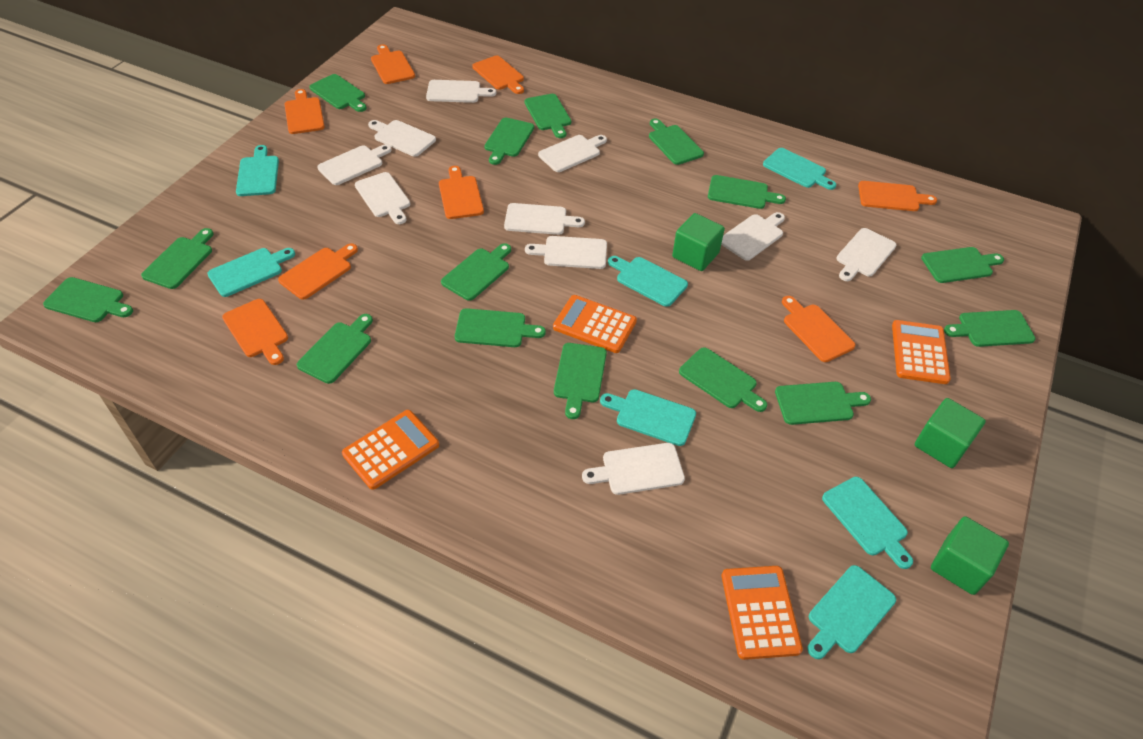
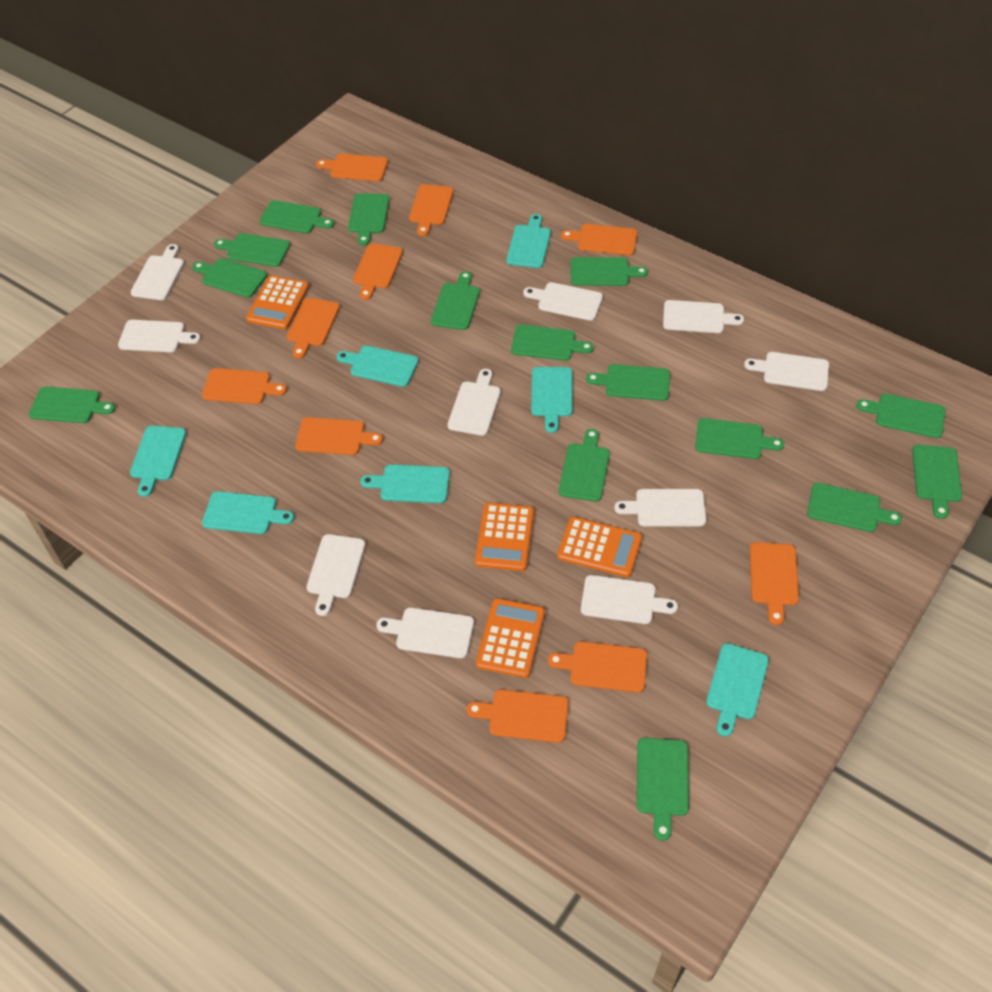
green cube: 3 -> 0
orange cutting board: 8 -> 10

